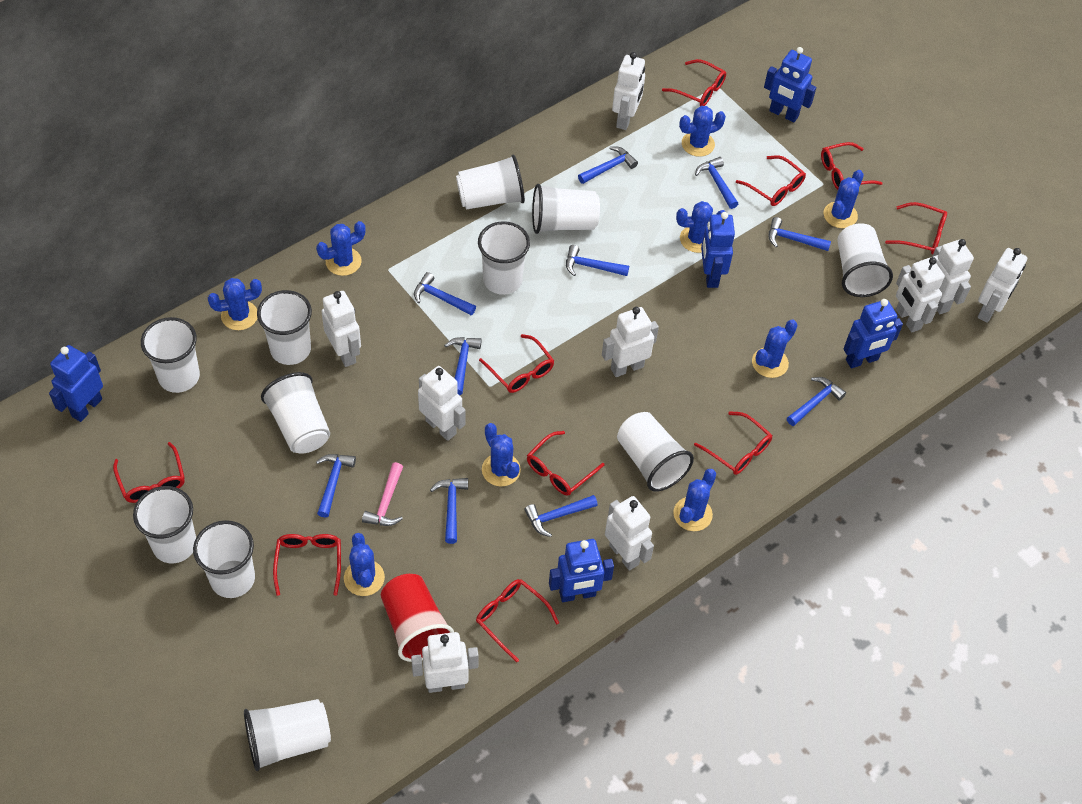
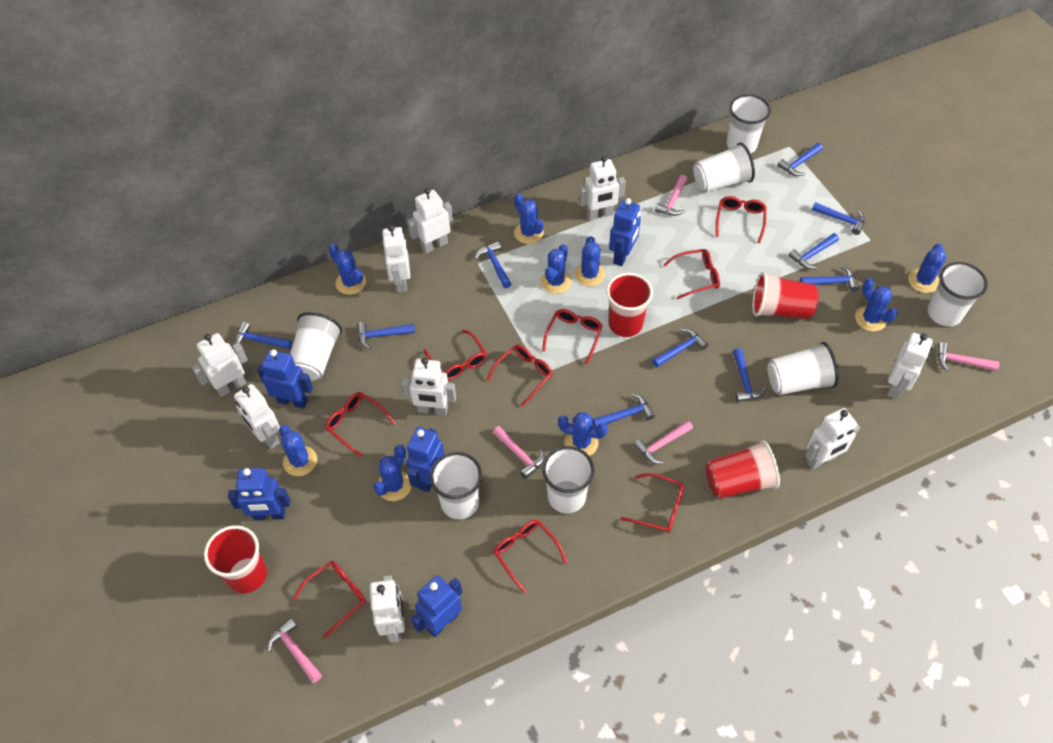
pink hammer: 1 -> 5
red cup: 1 -> 4
red glasses: 10 -> 9
white cup: 11 -> 7

